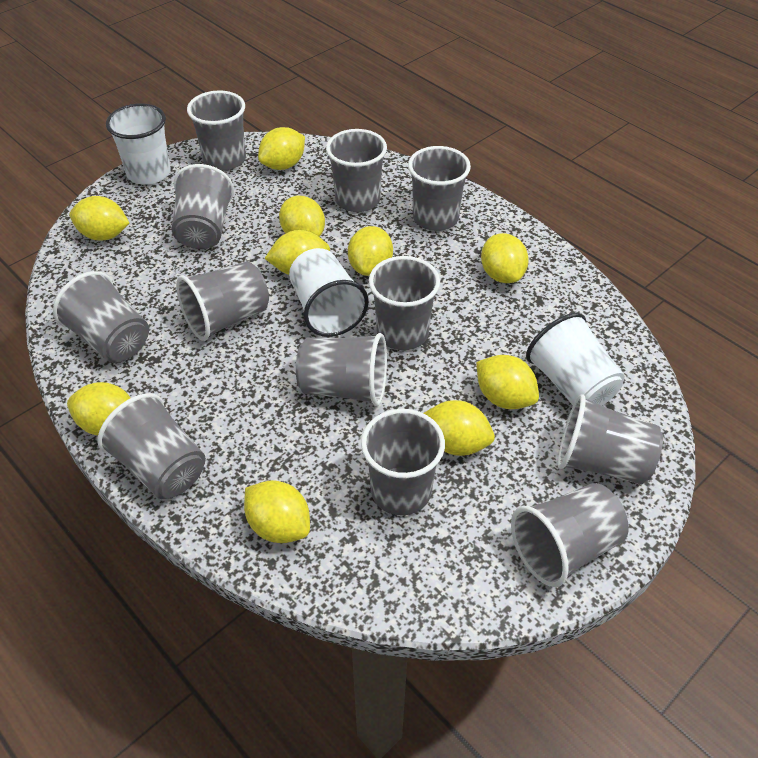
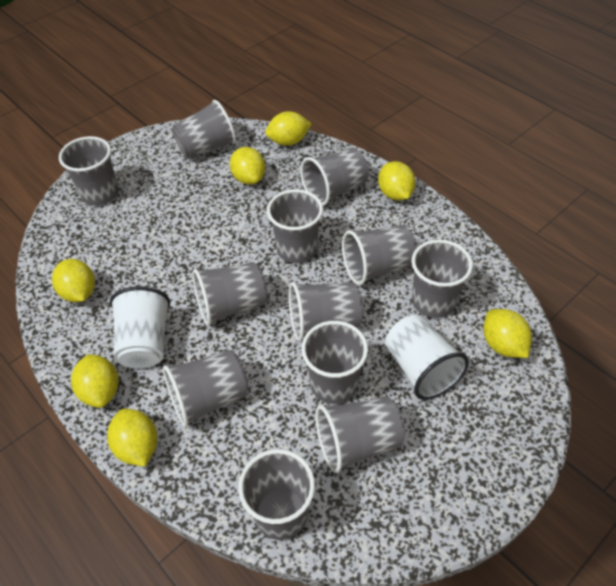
white cup: 3 -> 2
yellow lemon: 10 -> 7

